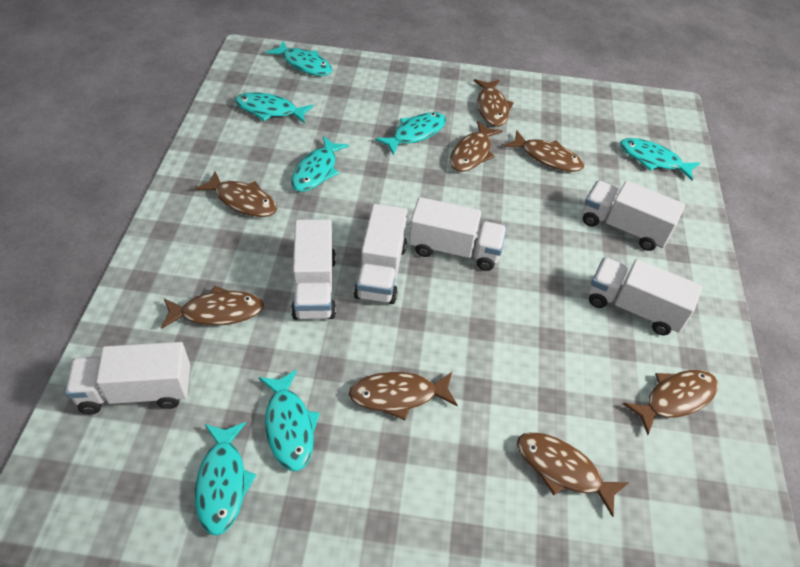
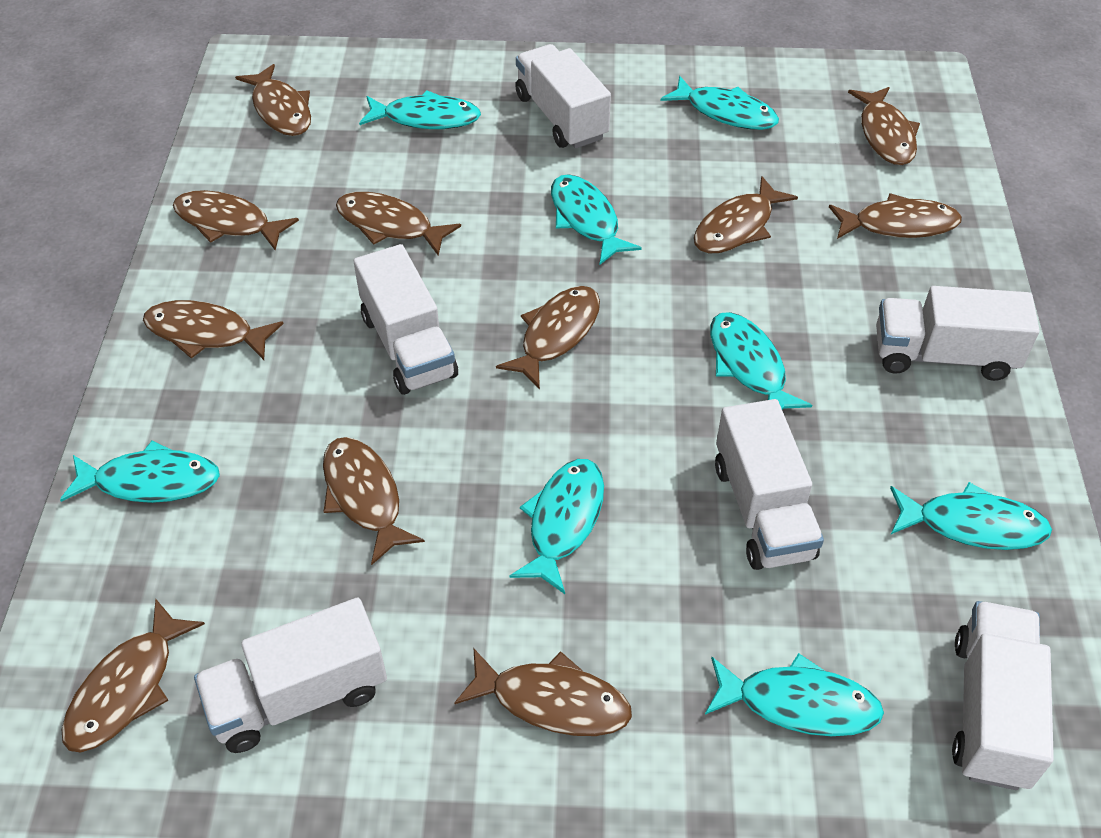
brown fish: 8 -> 11
turquoise fish: 7 -> 8

